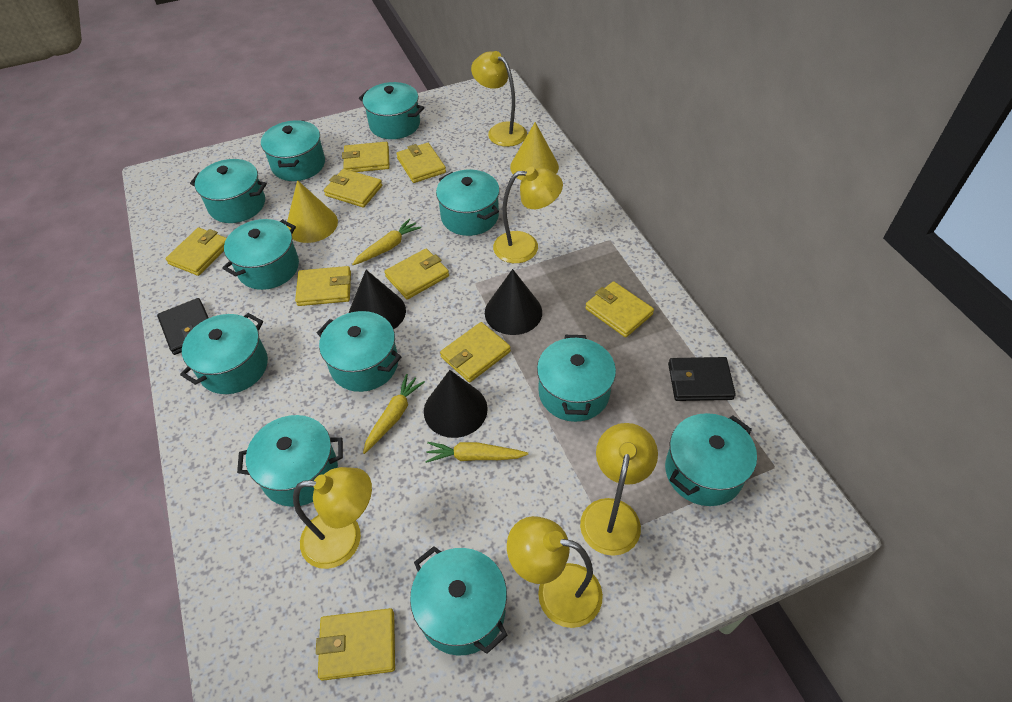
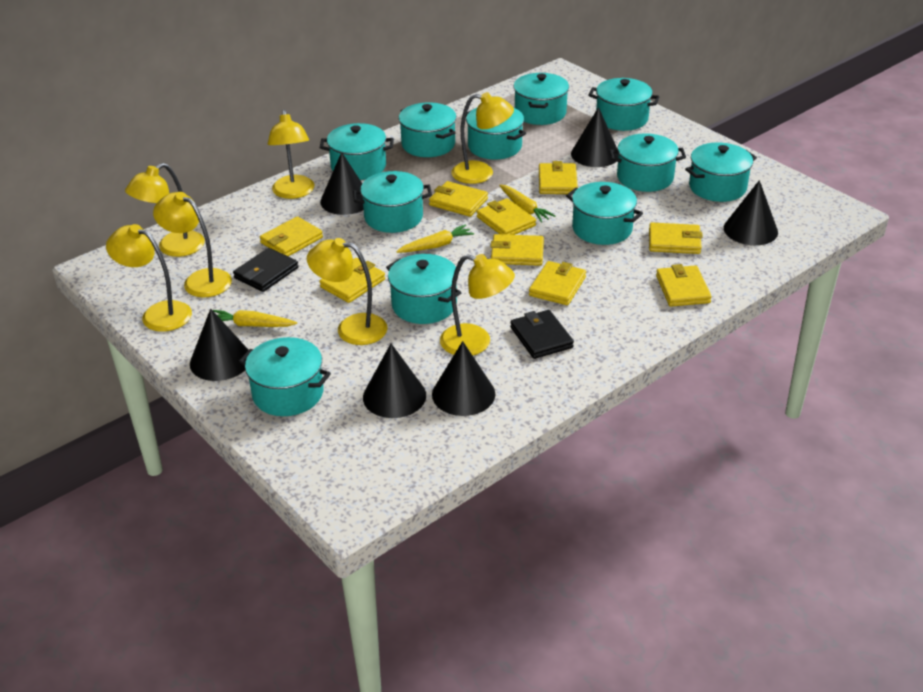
black cone: 3 -> 6
yellow cone: 2 -> 0
yellow lamp: 5 -> 7

